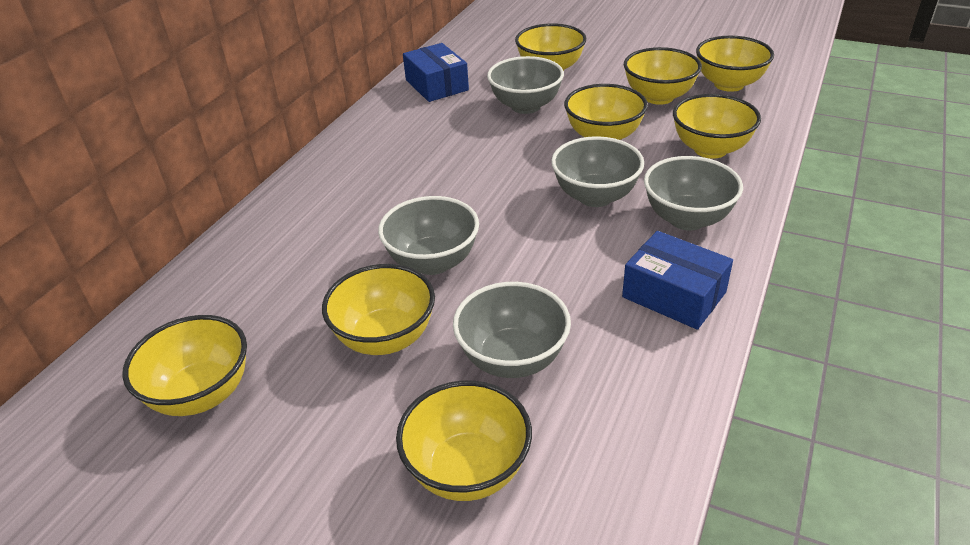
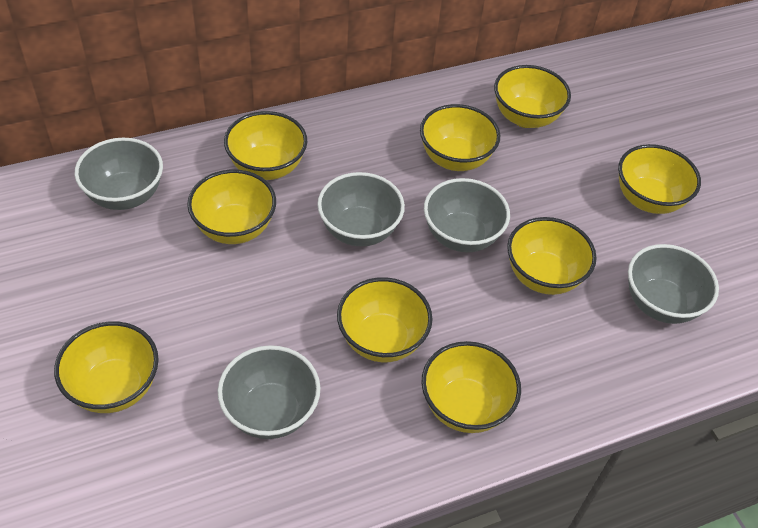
blue box: 2 -> 0
yellow bowl: 8 -> 9

